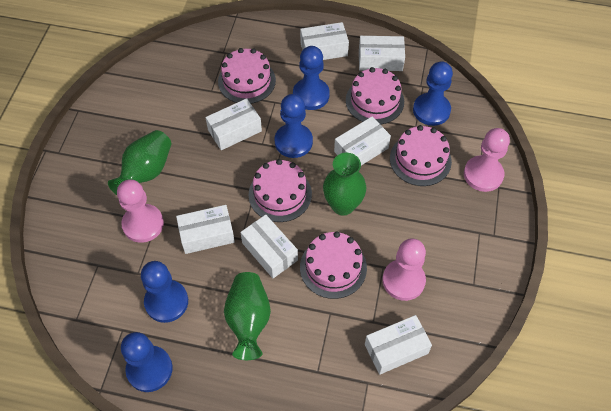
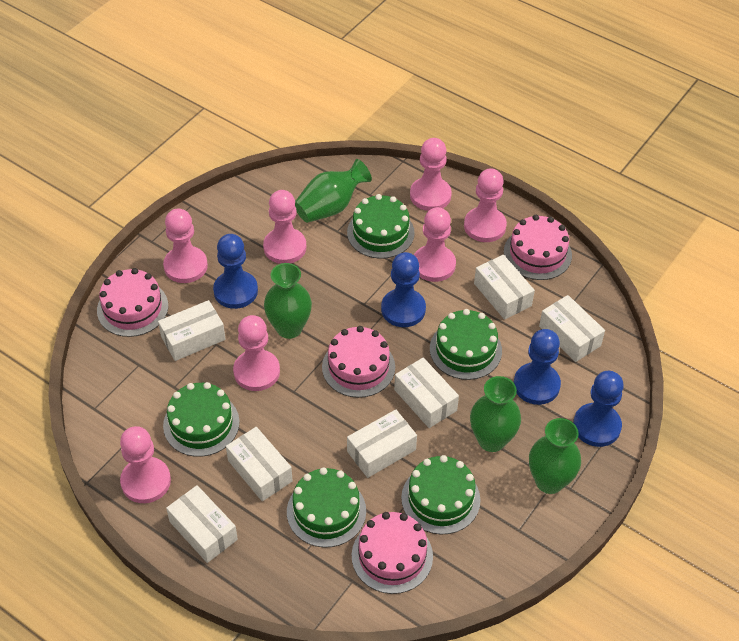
blue pawn: 5 -> 4
green cake: 0 -> 5
green vase: 3 -> 4
pink cake: 5 -> 4
pink pawn: 3 -> 7

